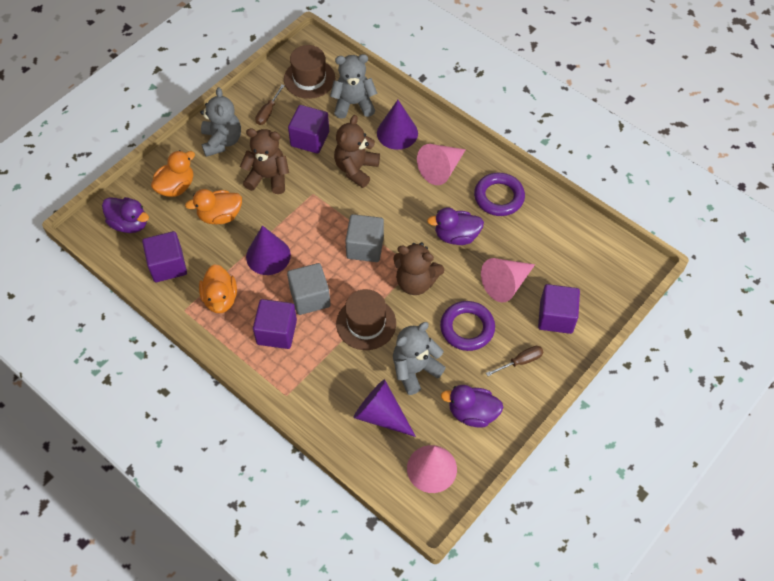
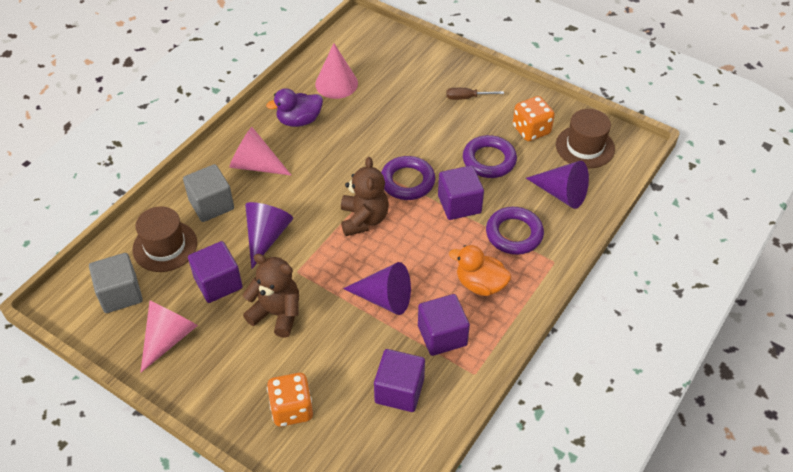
brown screwdriver: 2 -> 1
brown teddy bear: 3 -> 2
grey teddy bear: 3 -> 0
orange dice: 0 -> 2
orange duck: 3 -> 1
purple duck: 3 -> 1
purple ring: 2 -> 3

